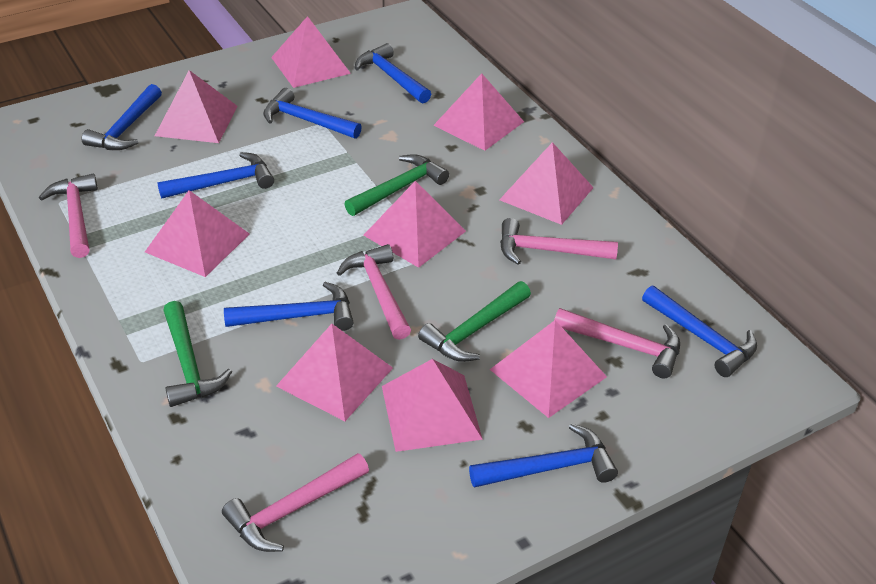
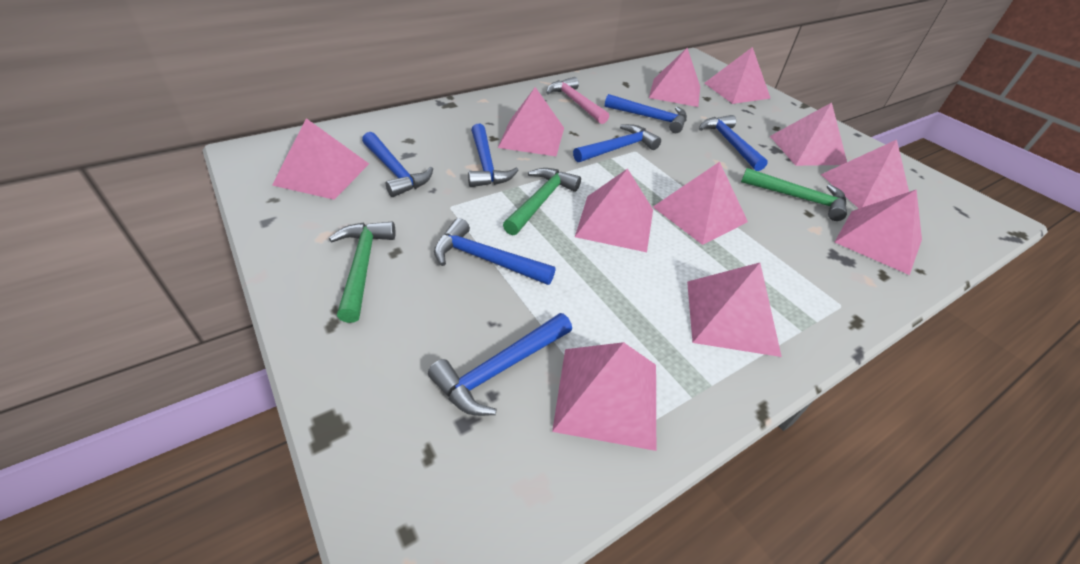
pink hammer: 5 -> 1
pink pyramid: 9 -> 11

